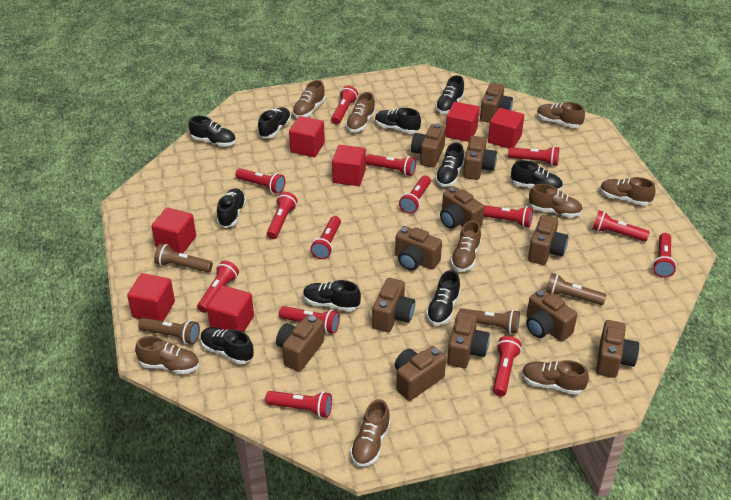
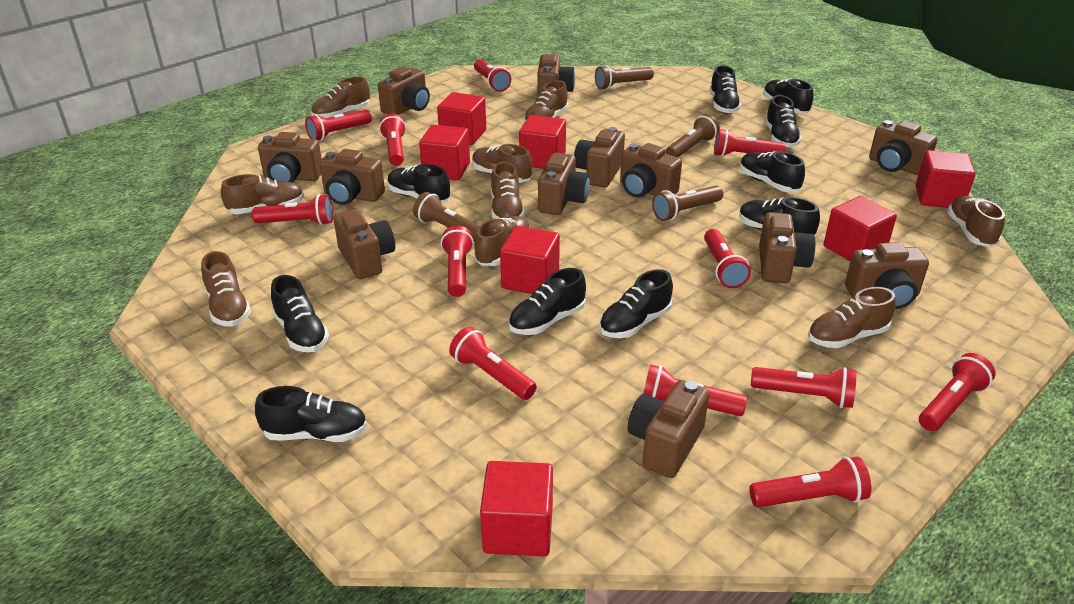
red flashlight: 14 -> 12

